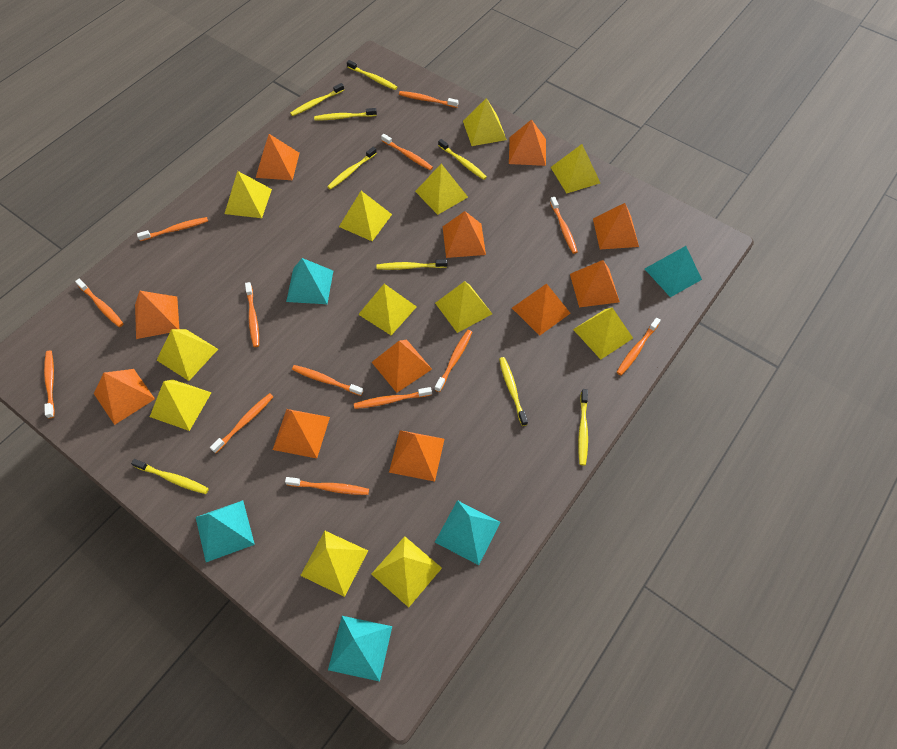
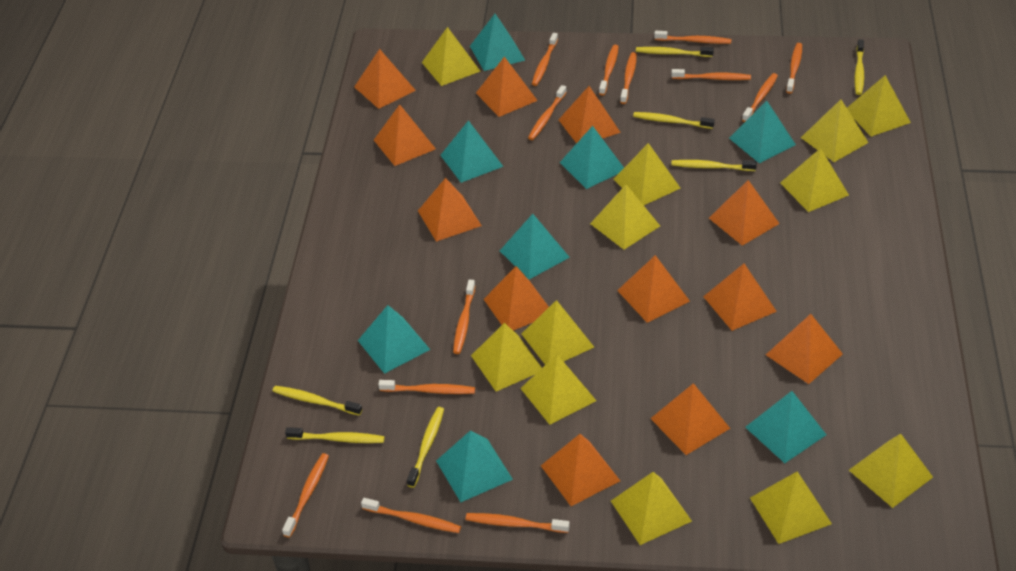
orange pyramid: 11 -> 12
turquoise pyramid: 5 -> 8
yellow toothbrush: 9 -> 7

